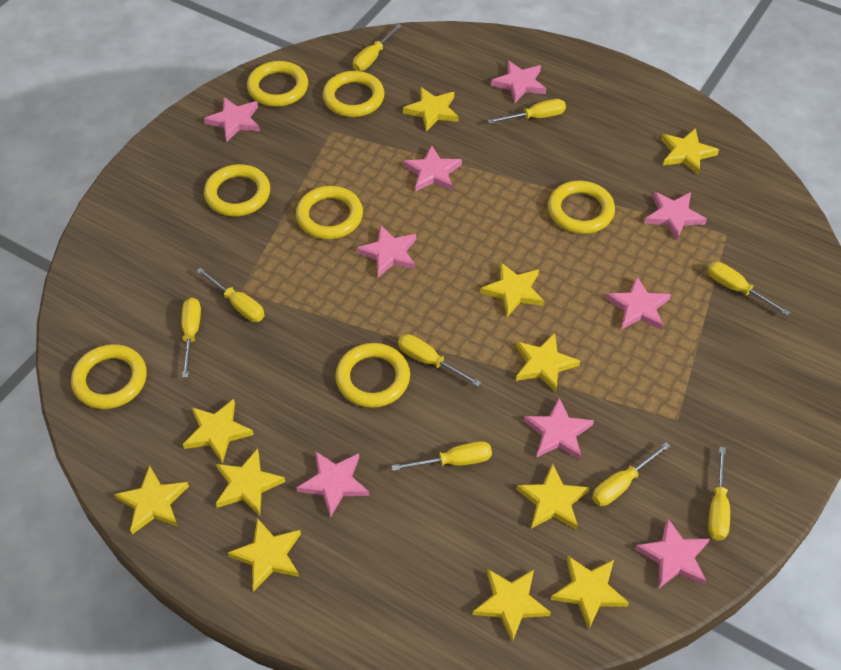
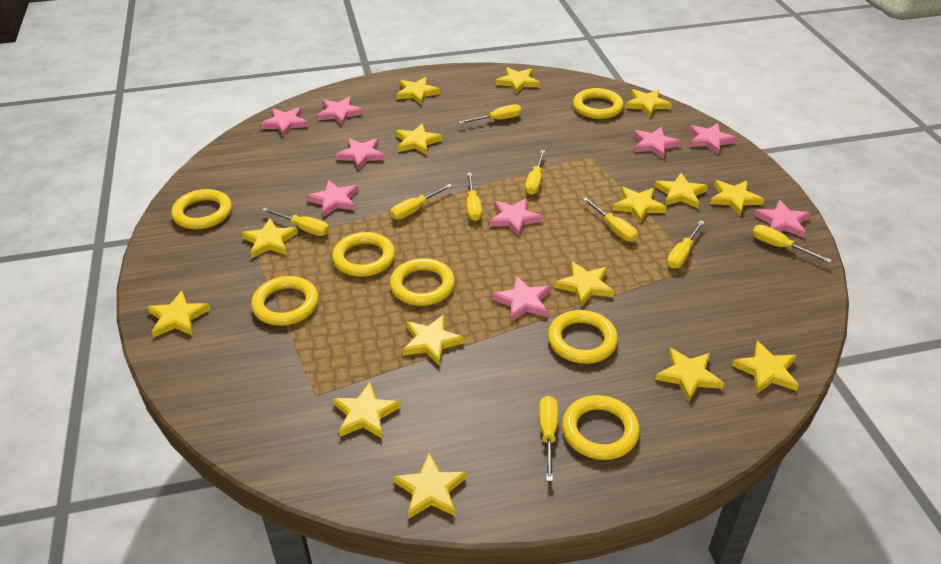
yellow star: 11 -> 15

